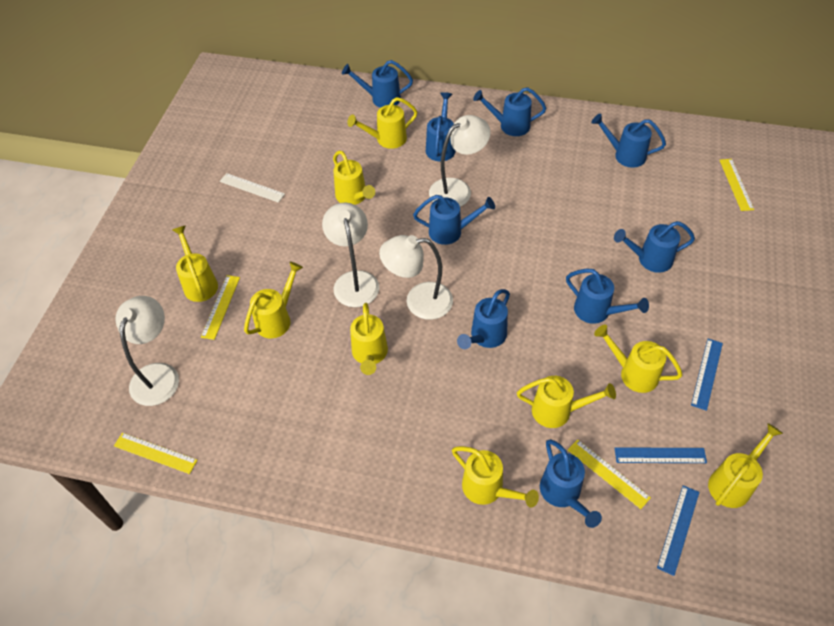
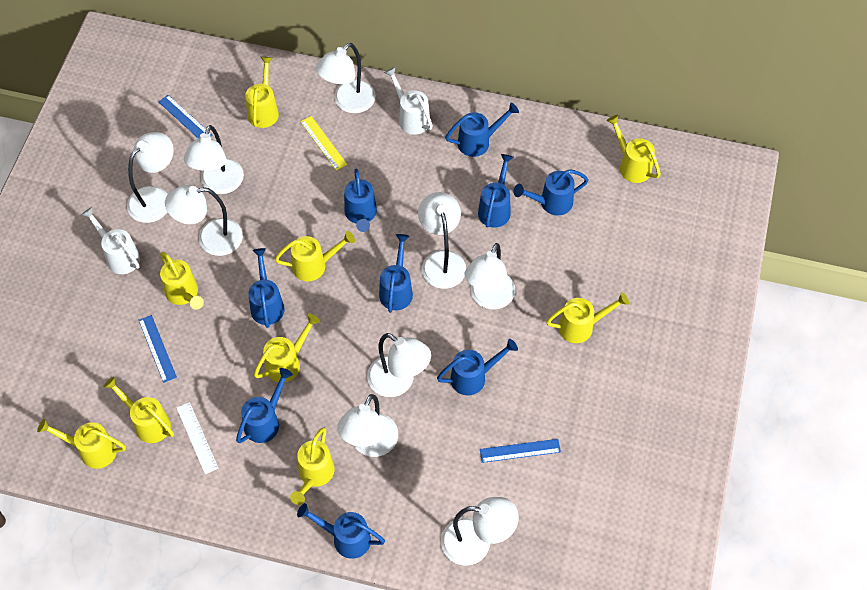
white lamp: 4 -> 9
white watering can: 0 -> 2
yellow ruler: 4 -> 1

